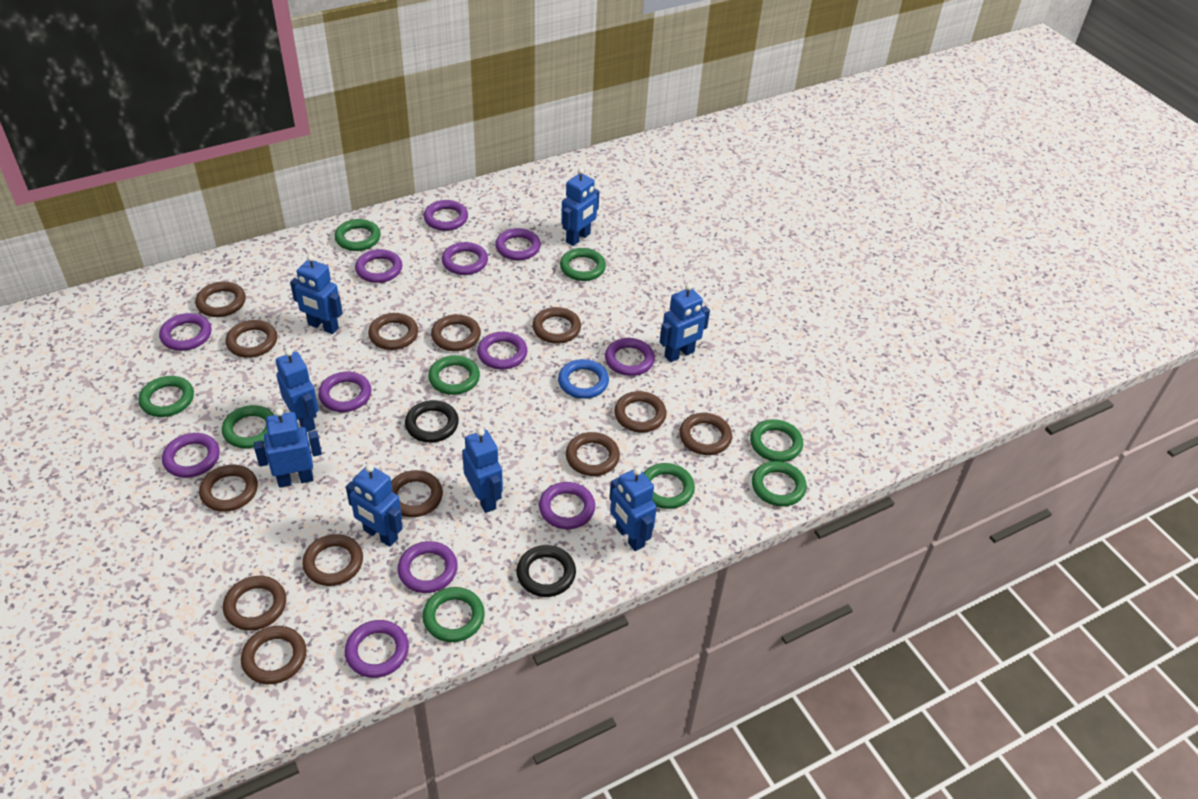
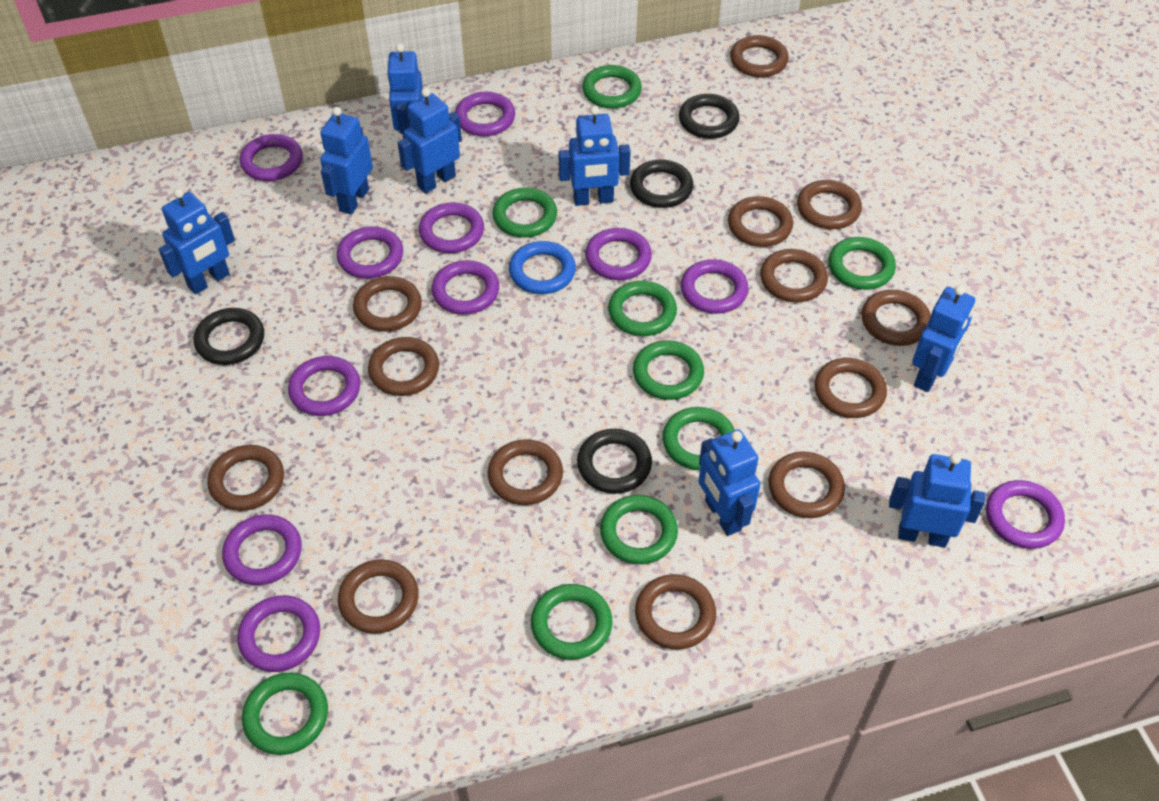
black ring: 2 -> 4
purple ring: 12 -> 11

